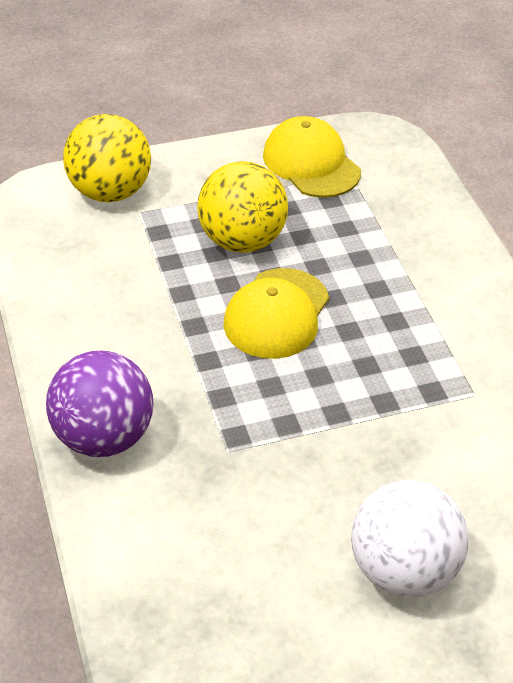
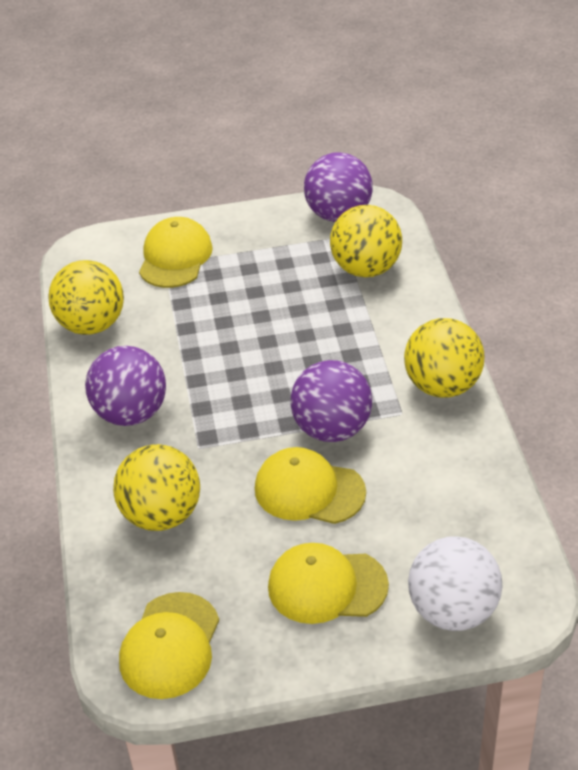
purple ball: 1 -> 3
yellow ball: 2 -> 4
yellow cap: 2 -> 4

